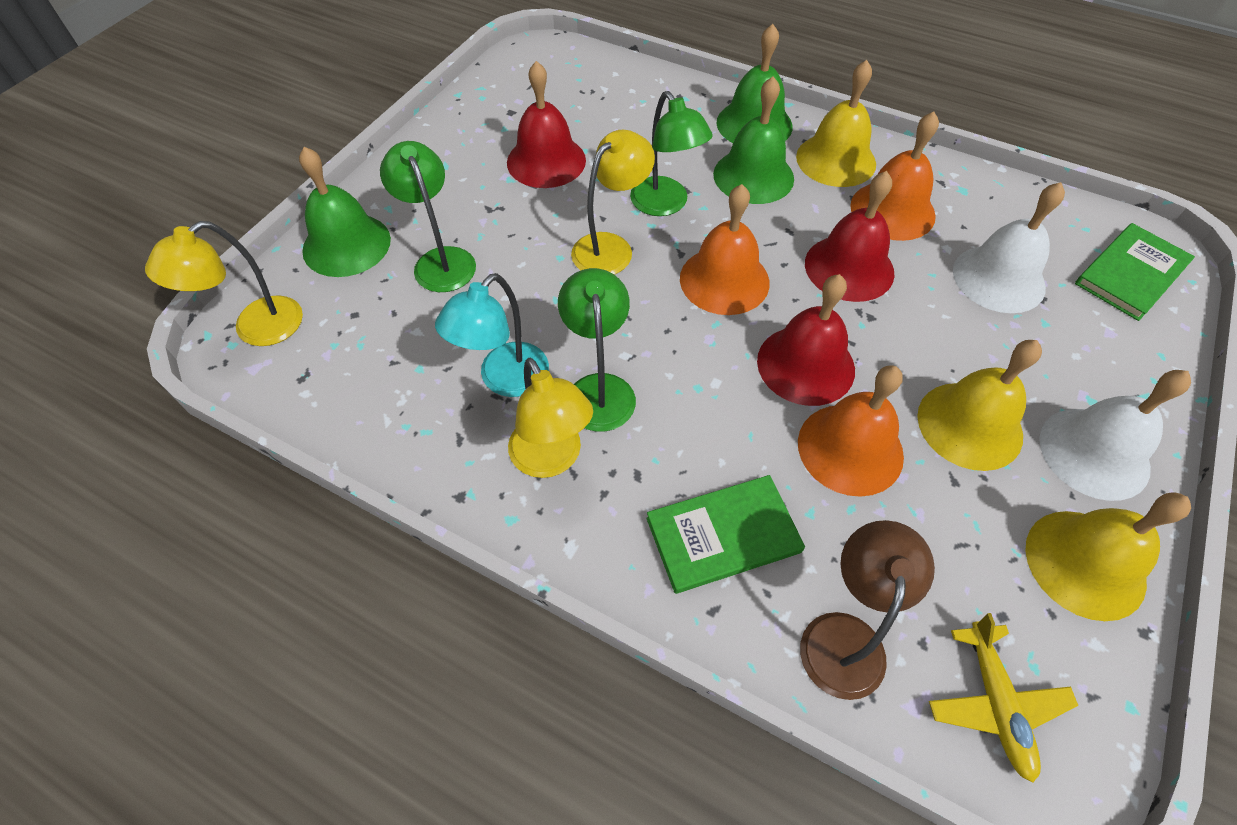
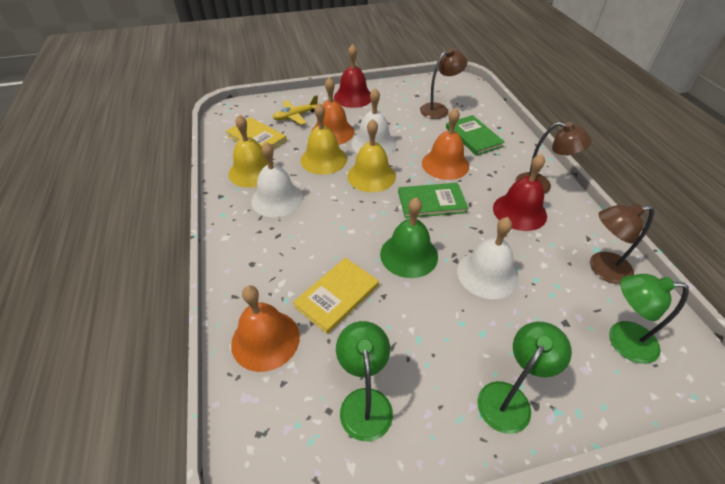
brown lamp: 1 -> 3
green bell: 3 -> 1
red bell: 3 -> 2
turquoise lamp: 1 -> 0
white bell: 2 -> 3
yellow book: 0 -> 2
yellow lamp: 3 -> 0

